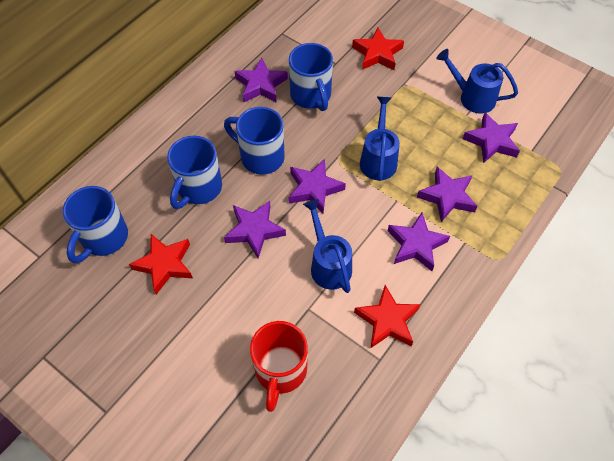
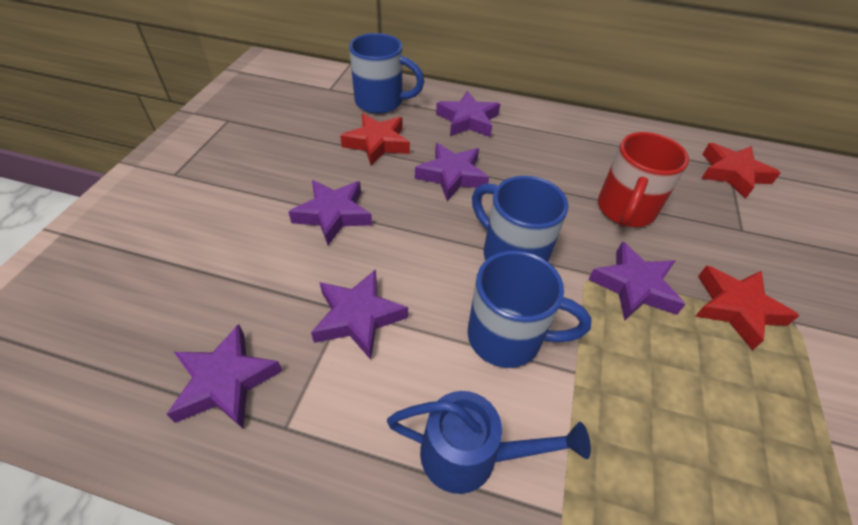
blue mug: 4 -> 3
blue watering can: 3 -> 1

